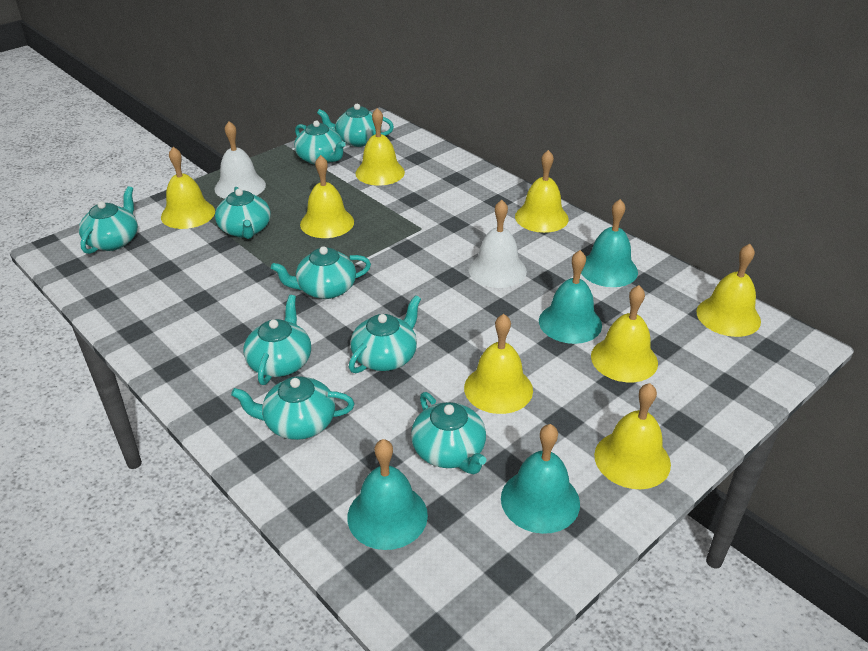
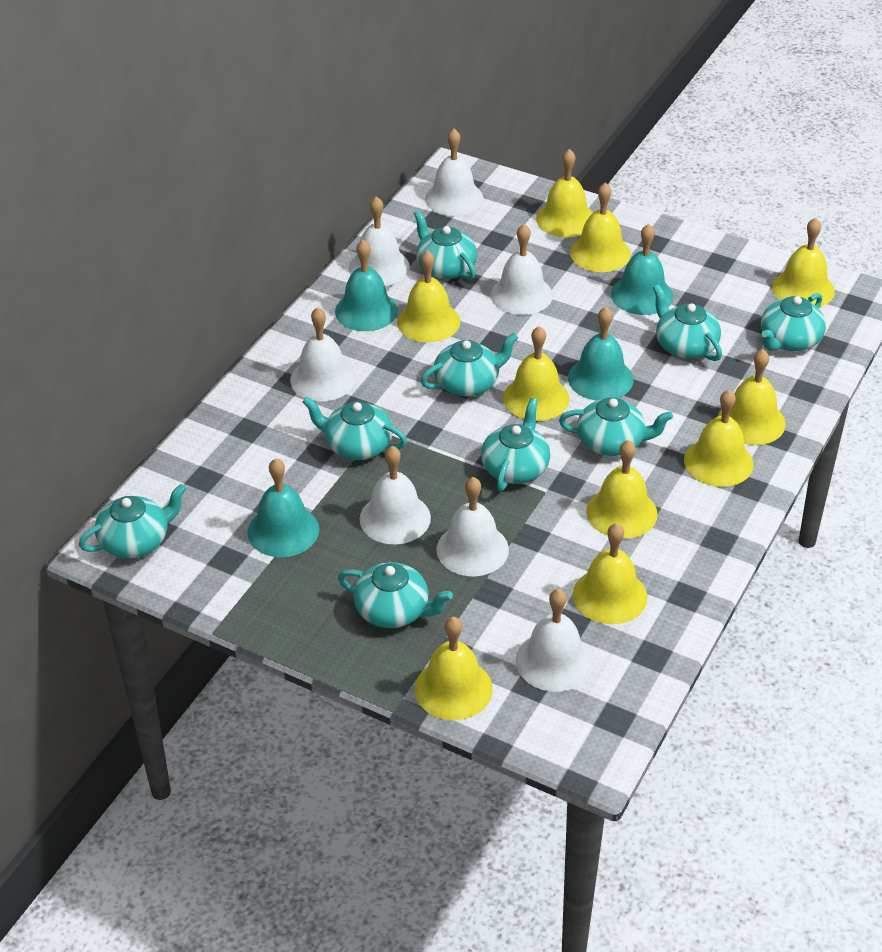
white bell: 2 -> 7
yellow bell: 8 -> 10

